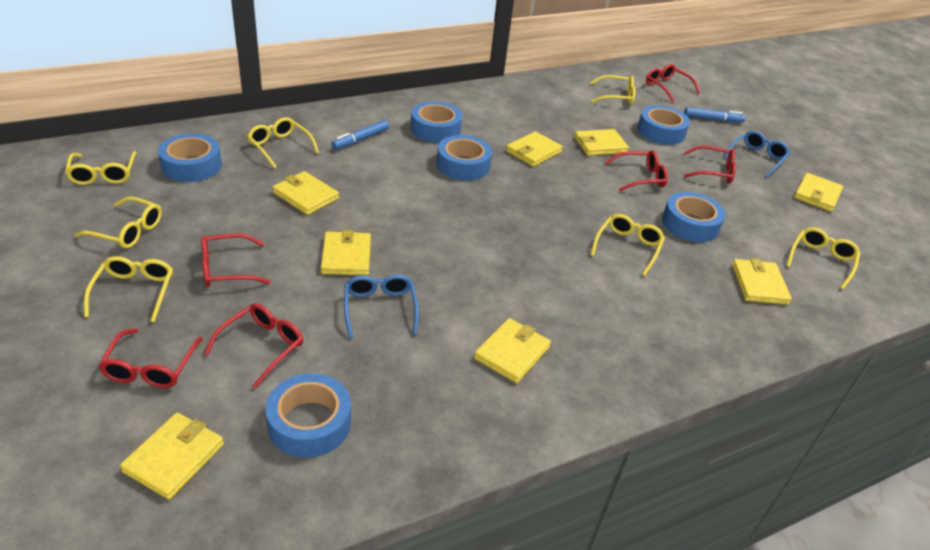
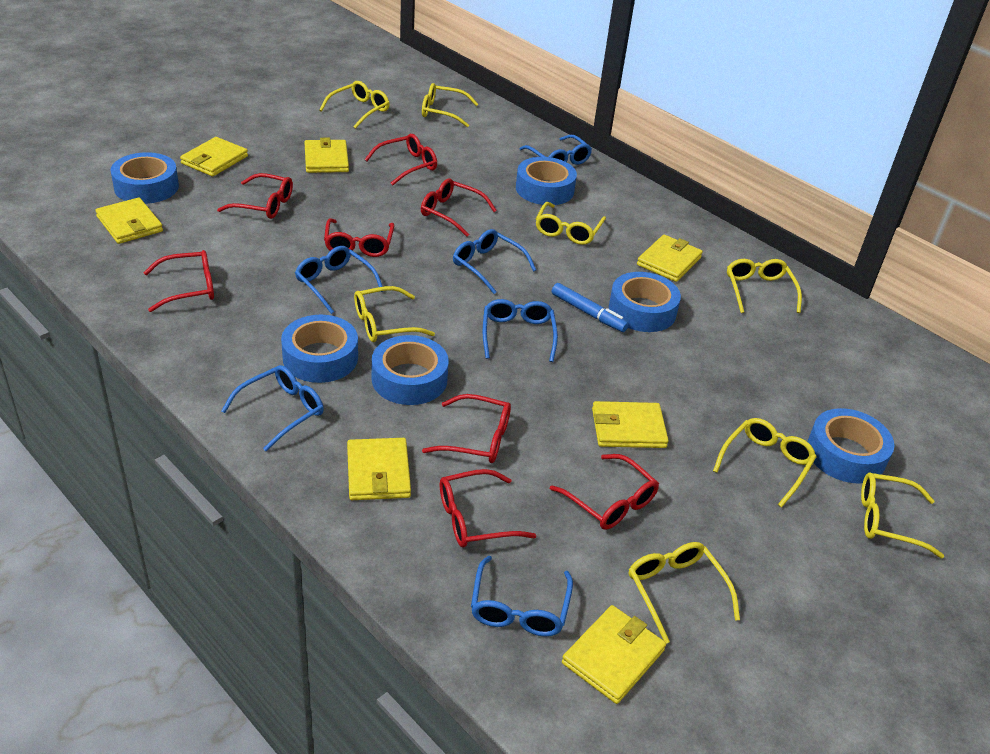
blue glasses: 2 -> 6
blue marker: 2 -> 1
red glasses: 6 -> 8
yellow glasses: 7 -> 8
yellow wallet: 8 -> 7

